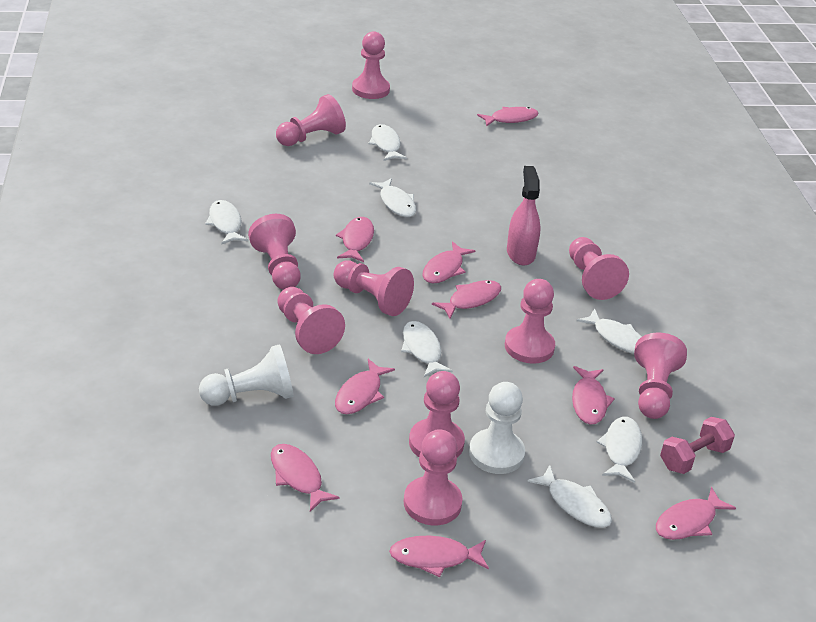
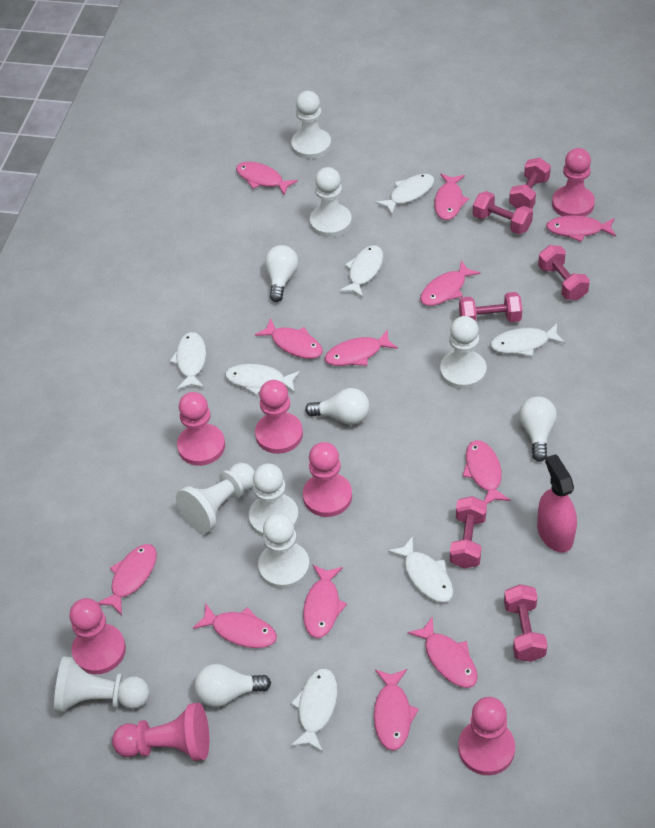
pink dumbbell: 1 -> 6
pink fish: 9 -> 12
pink pawn: 10 -> 7
white light bulb: 0 -> 4
white pawn: 2 -> 7

